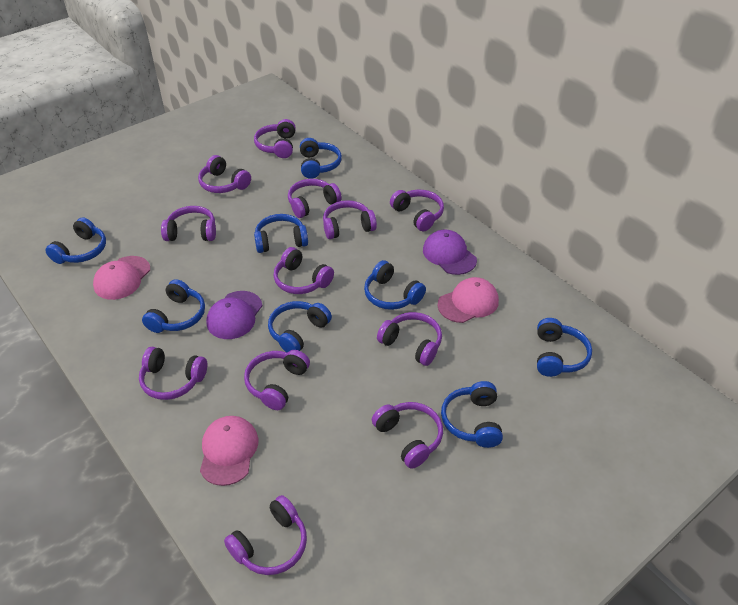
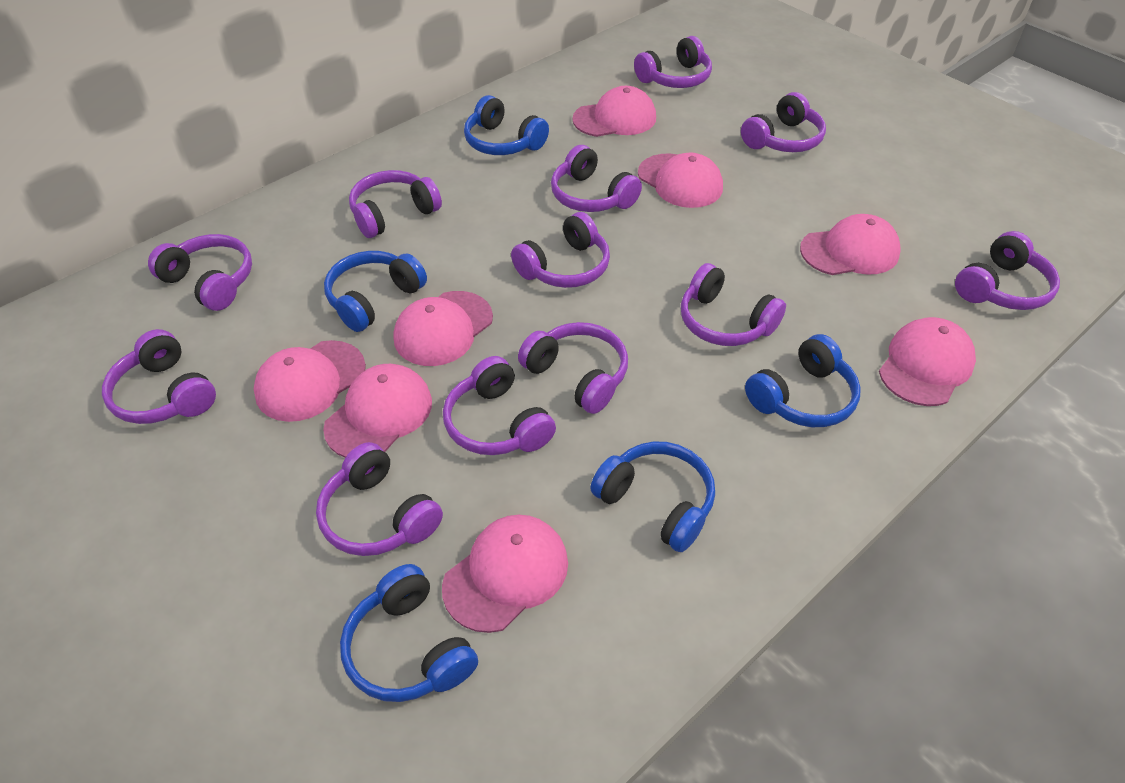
blue headphones: 8 -> 5
pink cap: 3 -> 8
purple cap: 2 -> 0

